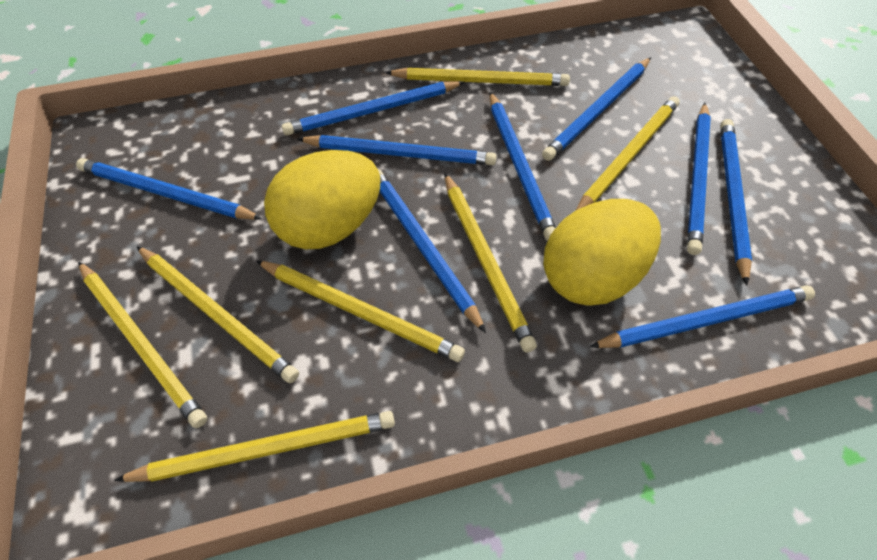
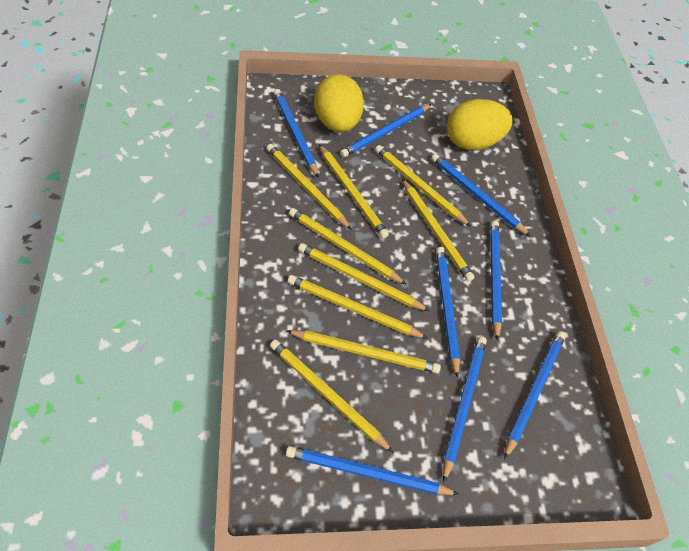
blue pencil: 9 -> 8
yellow pencil: 7 -> 9

